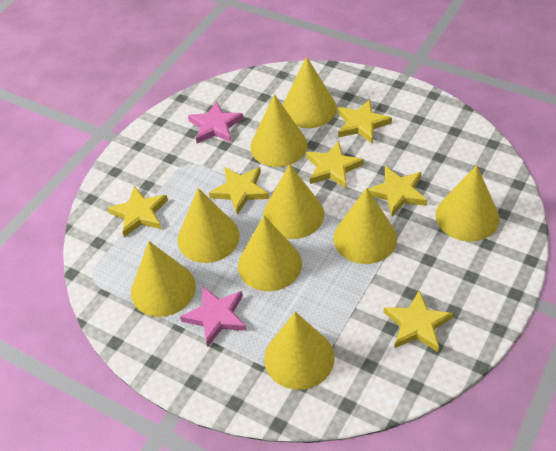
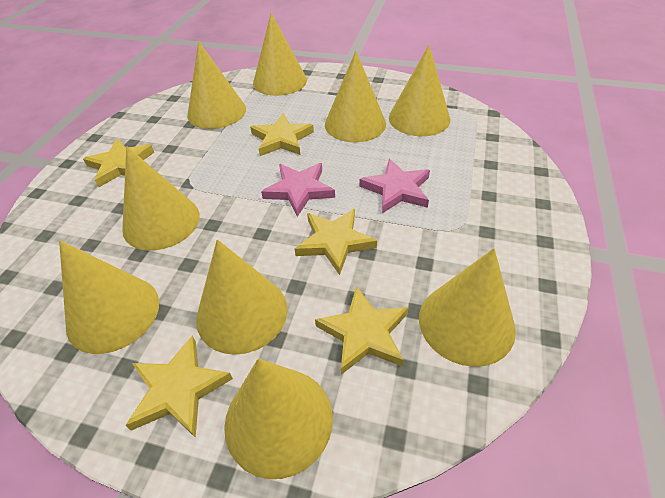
yellow star: 6 -> 5

